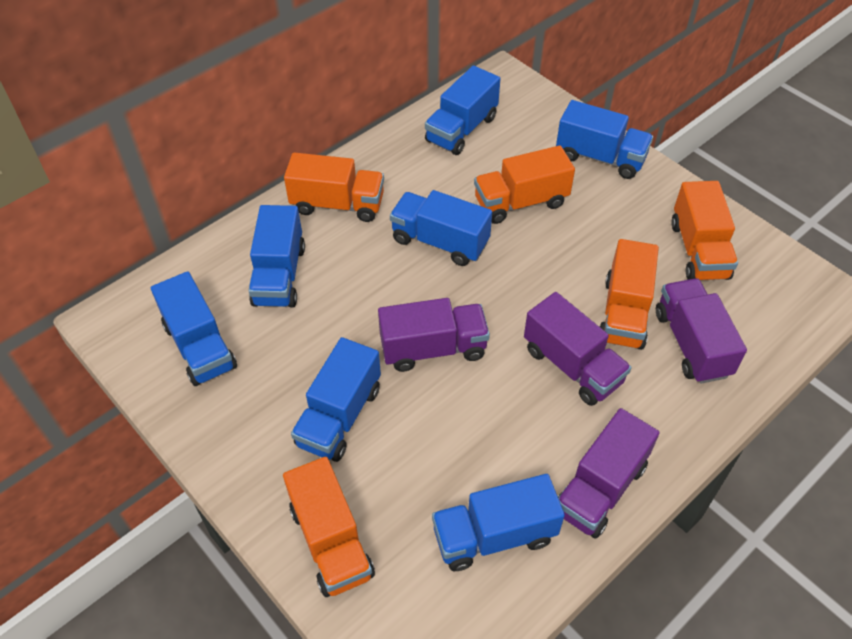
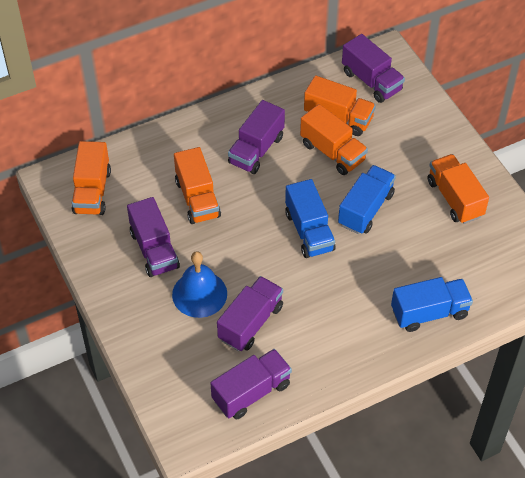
blue bell: 0 -> 1
blue truck: 7 -> 3
purple truck: 4 -> 5

